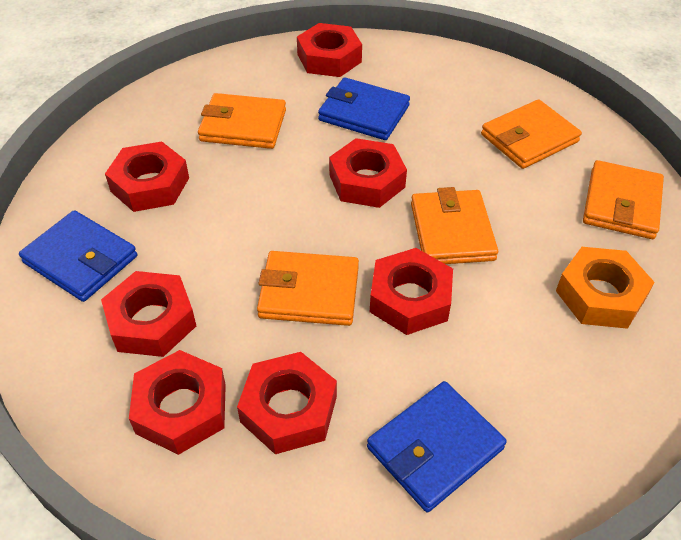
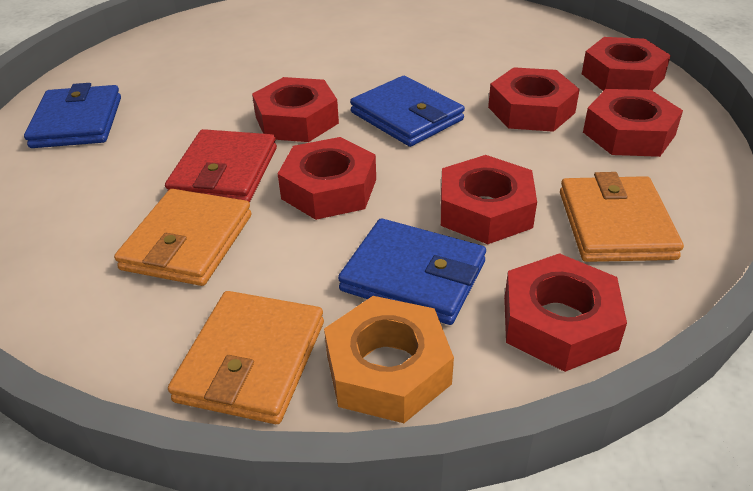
orange wallet: 5 -> 3
red wallet: 0 -> 1

